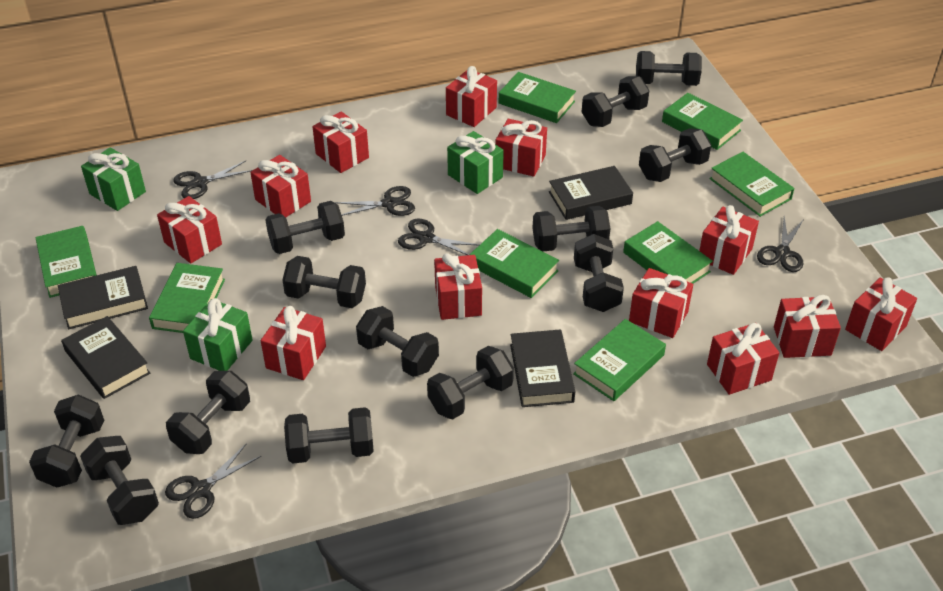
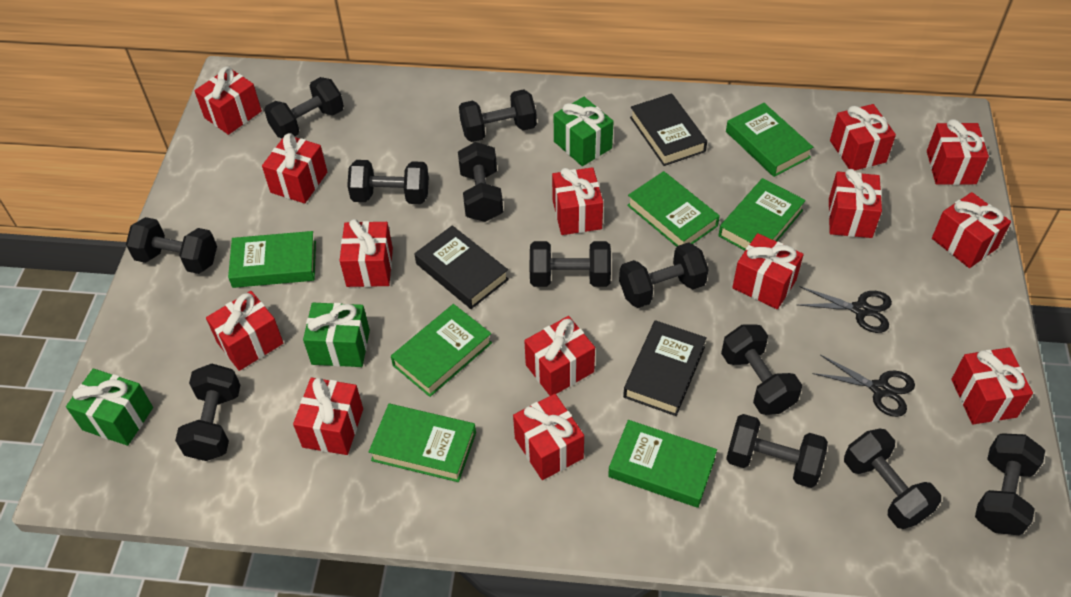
black book: 4 -> 3
black dumbbell: 13 -> 12
black scissors: 5 -> 2
green book: 8 -> 7
red gift: 12 -> 14

